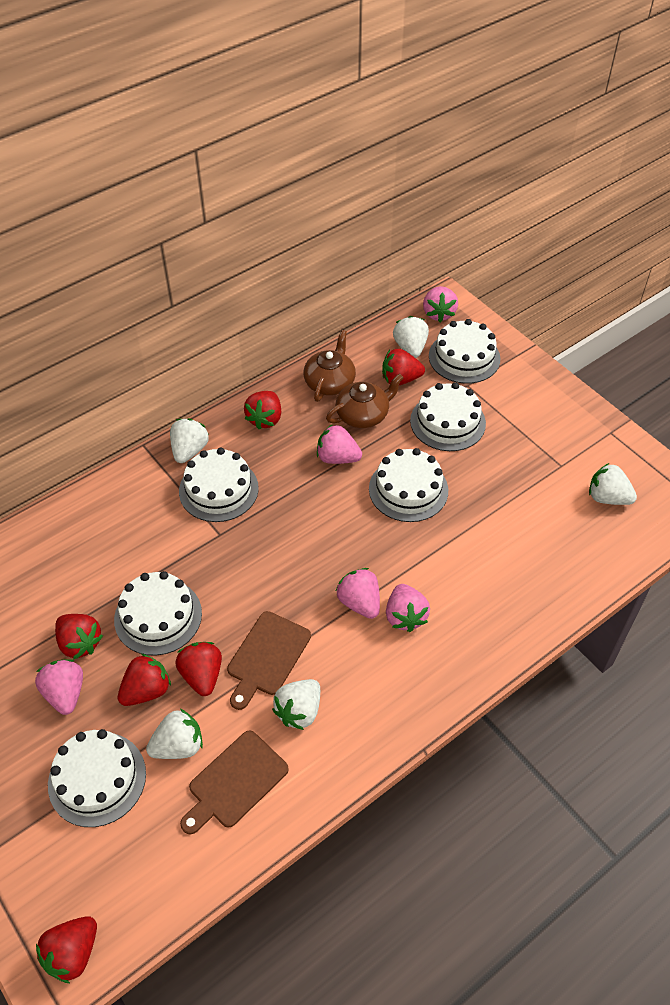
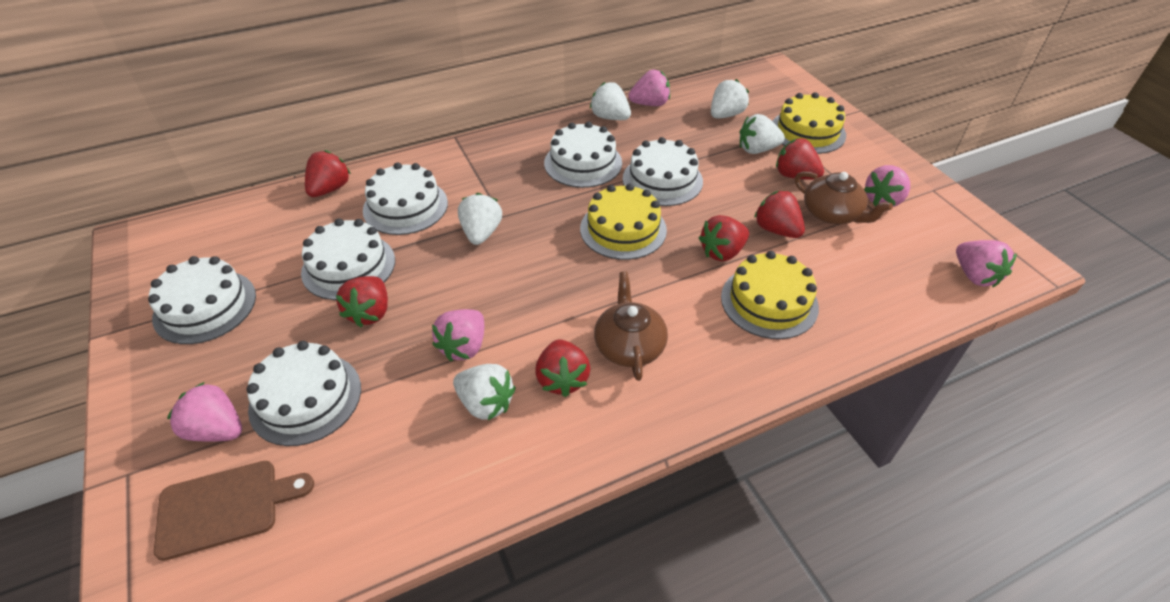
brown cutting board: 2 -> 1
yellow cake: 0 -> 3

